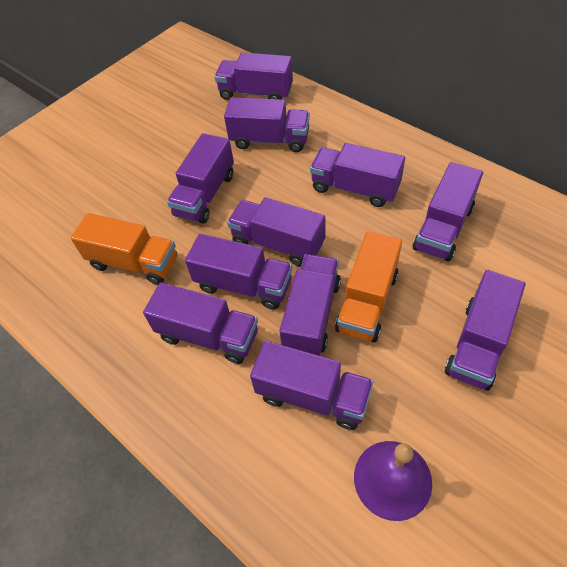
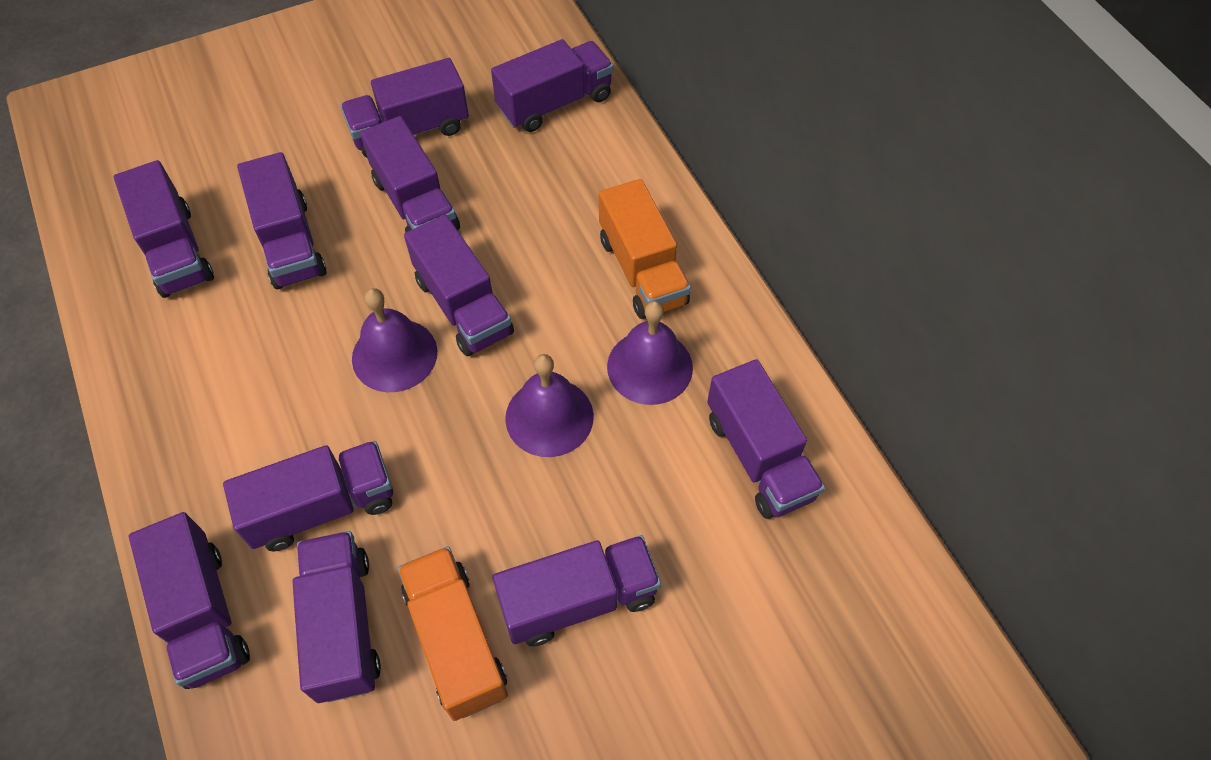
purple bell: 1 -> 3

